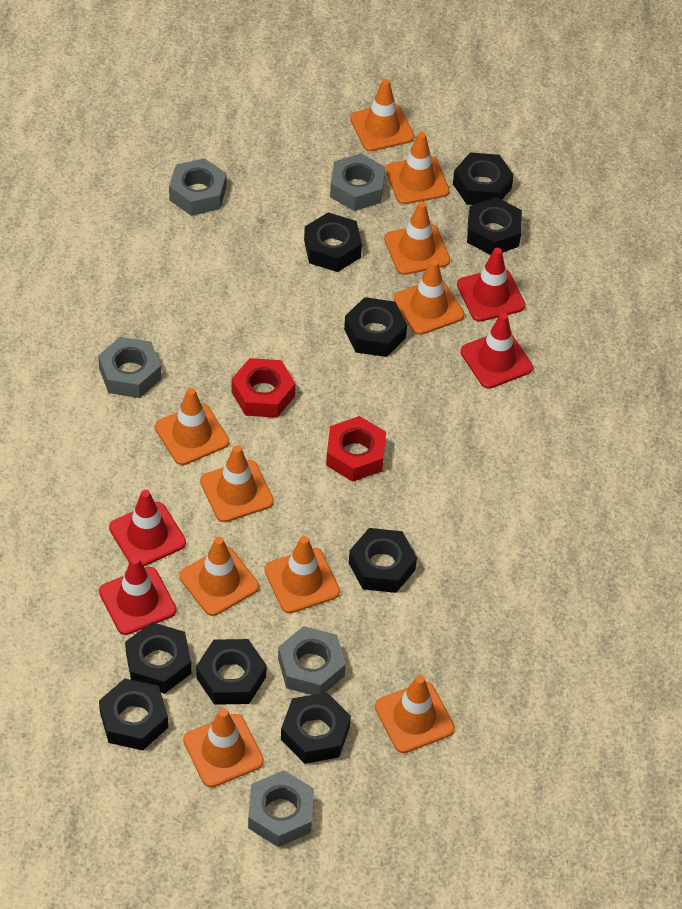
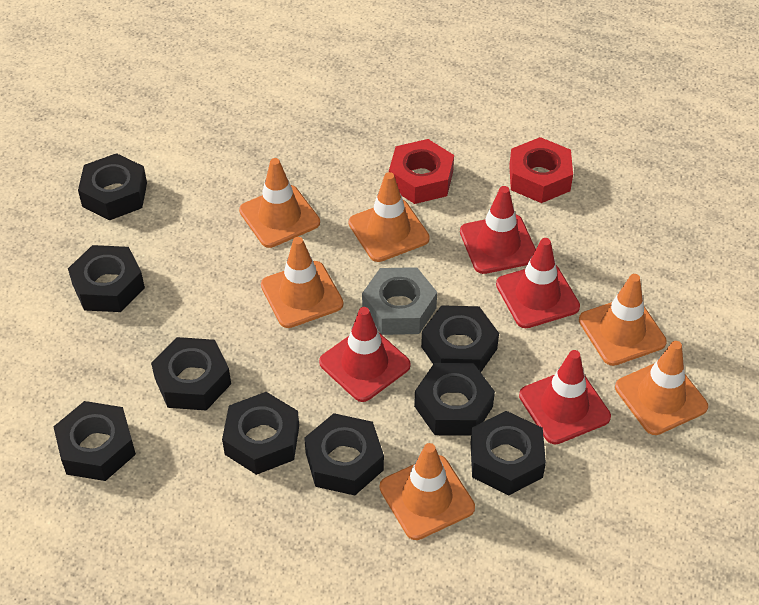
grey nut: 5 -> 1
orange traffic cone: 10 -> 6

